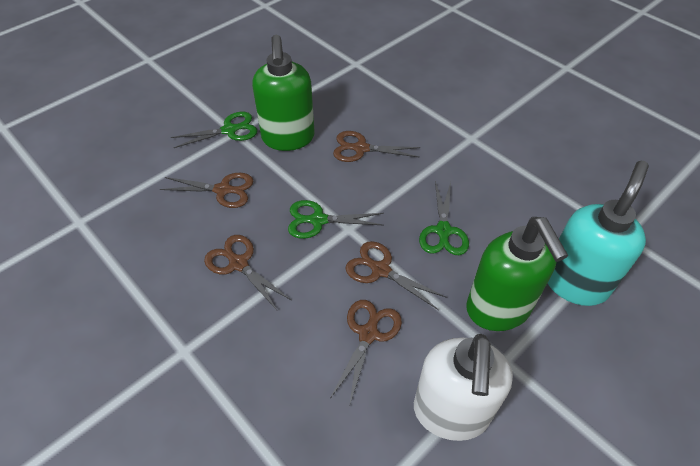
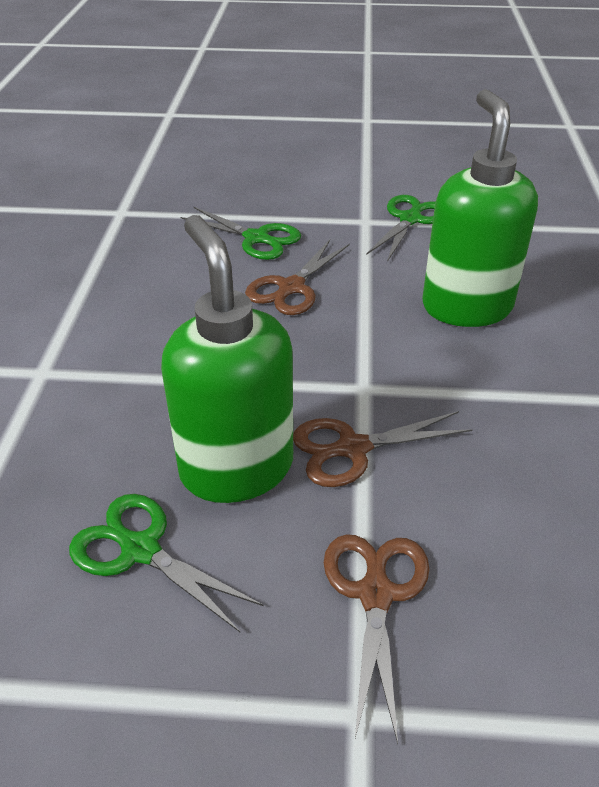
brown scissors: 5 -> 3
turquoise soap dispenser: 1 -> 0
white soap dispenser: 1 -> 0

